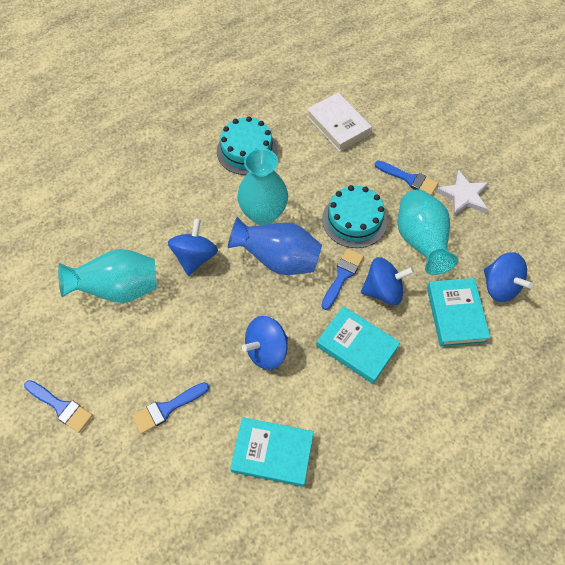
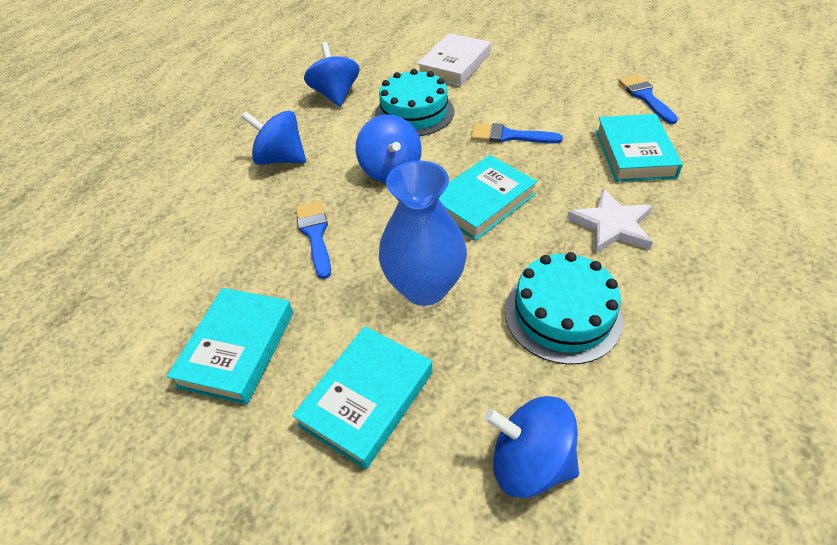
blue brush: 4 -> 3
turquoise book: 3 -> 4
turquoise vase: 3 -> 0

